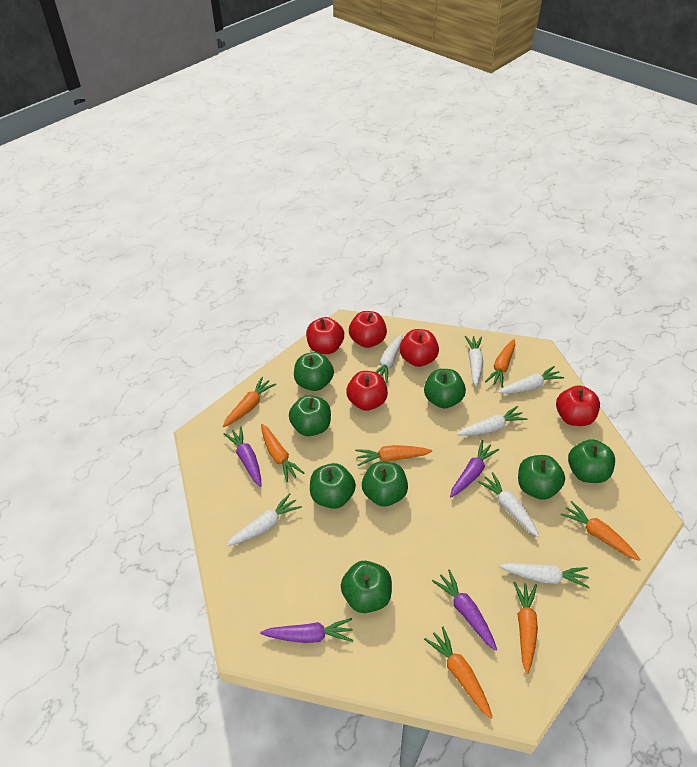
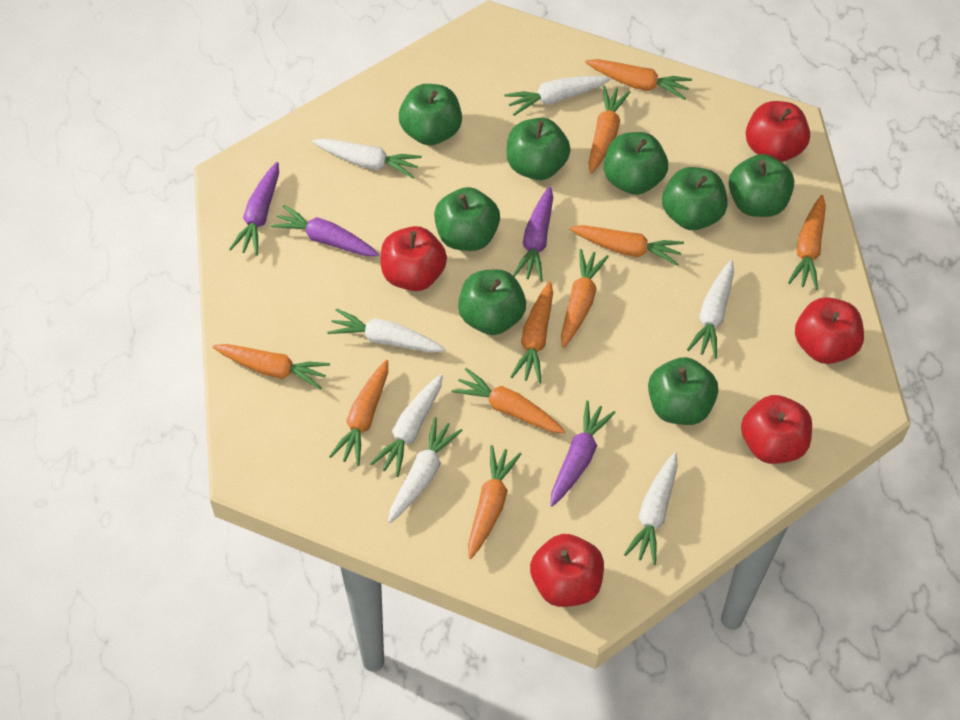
orange carrot: 7 -> 10

